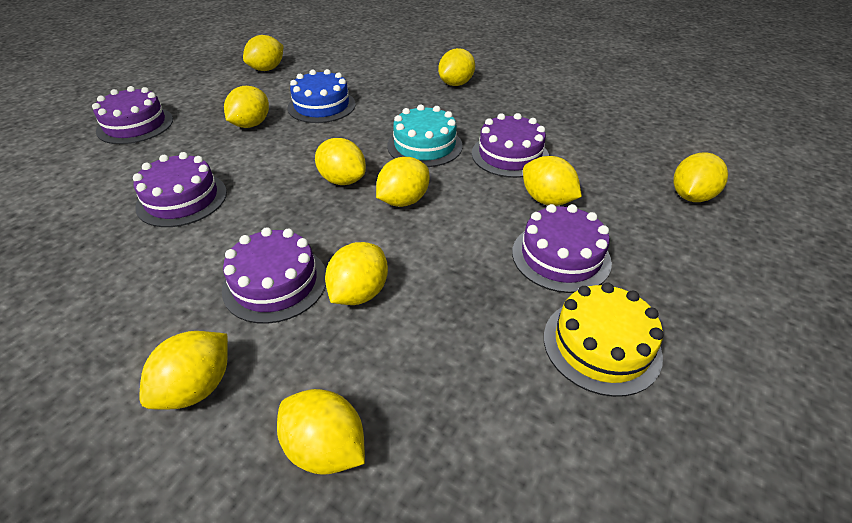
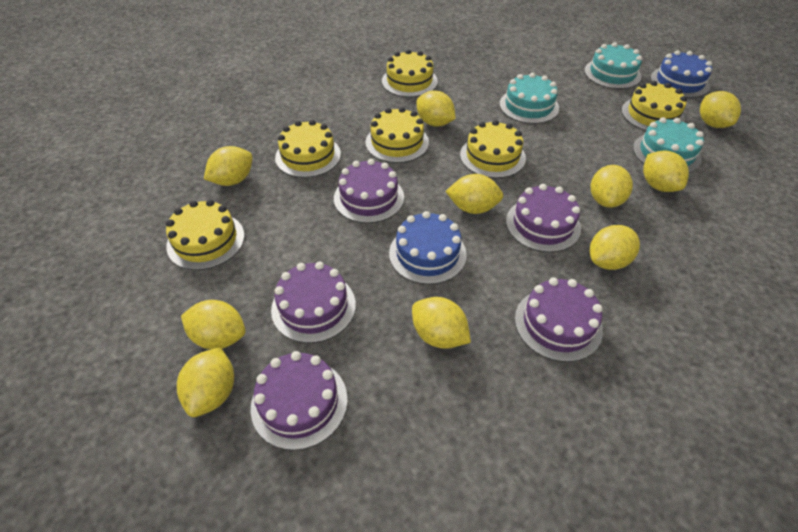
blue cake: 1 -> 2
turquoise cake: 1 -> 3
yellow cake: 1 -> 6

